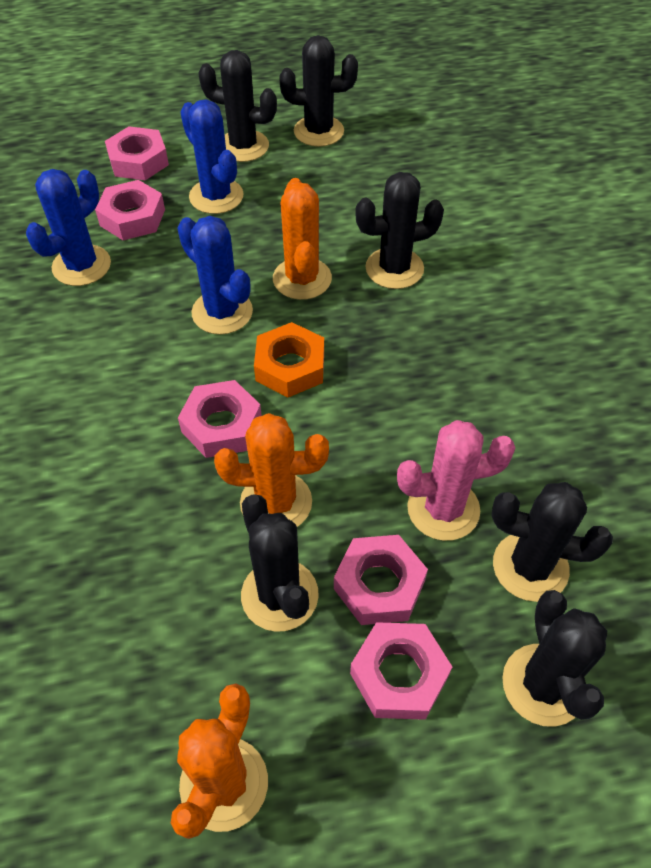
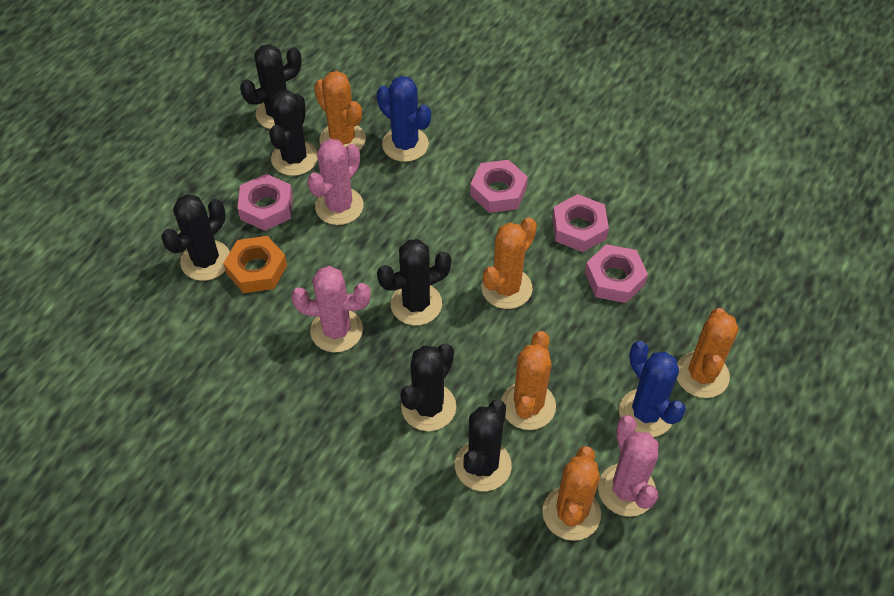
blue cactus: 3 -> 2
orange cactus: 3 -> 5
pink cactus: 1 -> 3
pink nut: 5 -> 4

